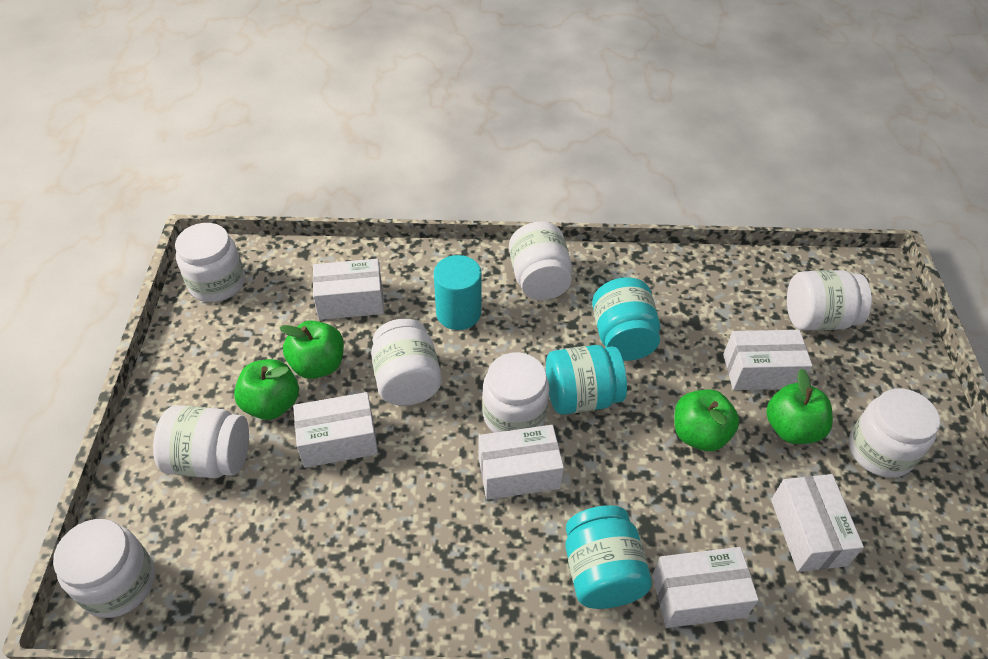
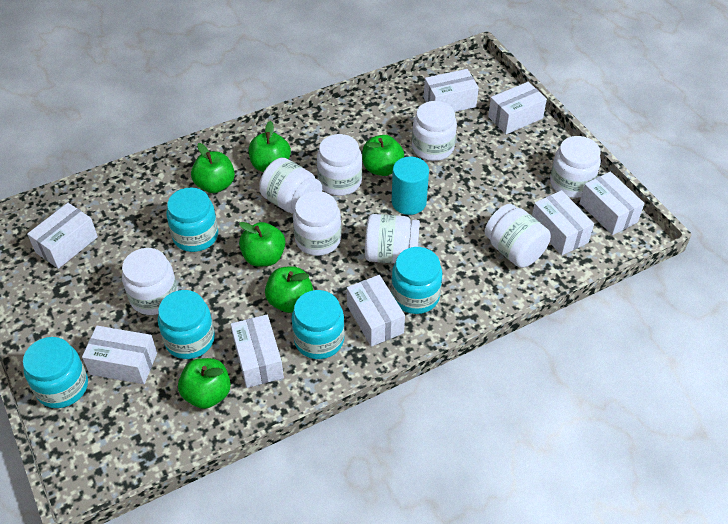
green apple: 4 -> 6
turquoise jar: 3 -> 5
white box: 6 -> 8

